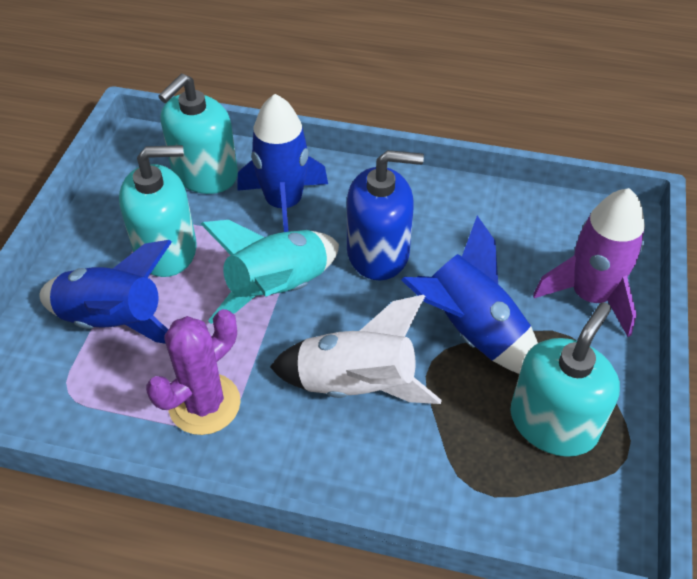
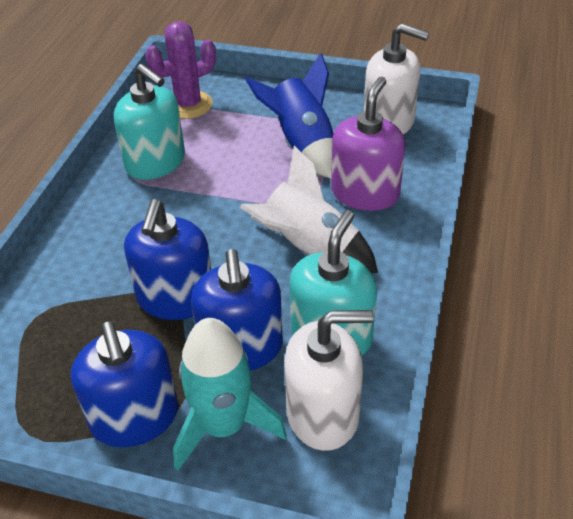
blue rocket: 3 -> 1
blue soap dispenser: 1 -> 3
purple rocket: 1 -> 0
purple soap dispenser: 0 -> 1
turquoise soap dispenser: 3 -> 2
white soap dispenser: 0 -> 2

